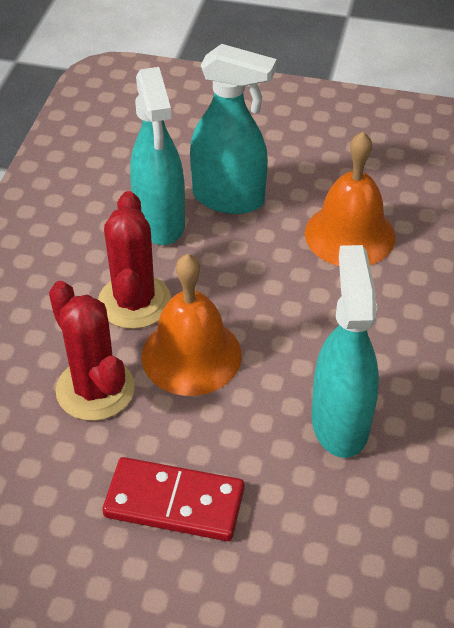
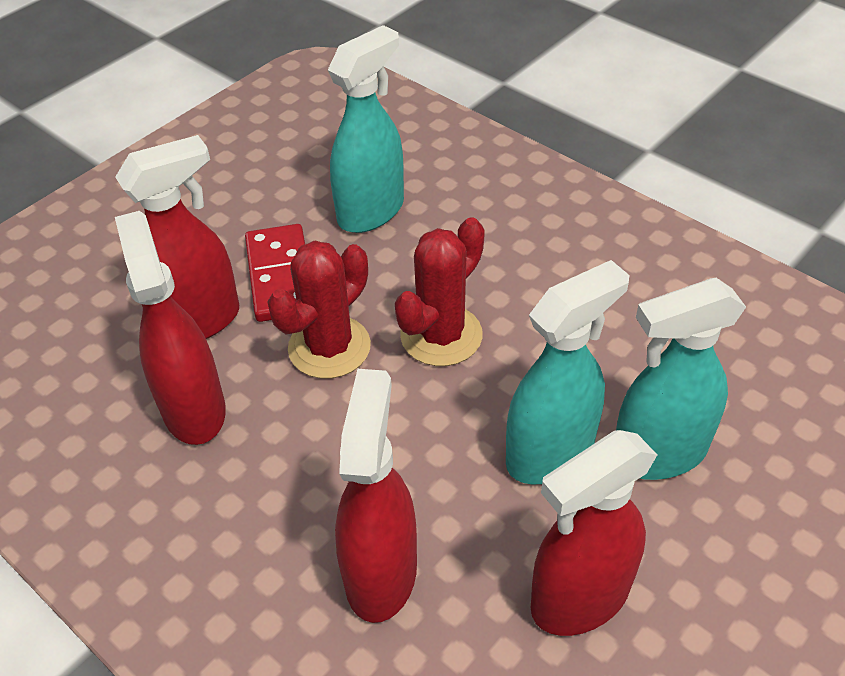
orange bell: 2 -> 0
red spray bottle: 0 -> 4

